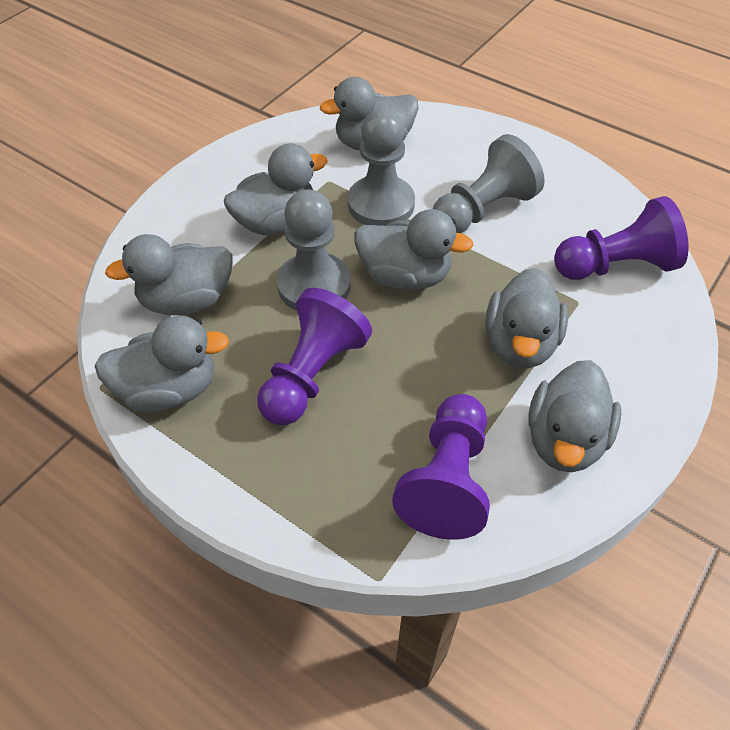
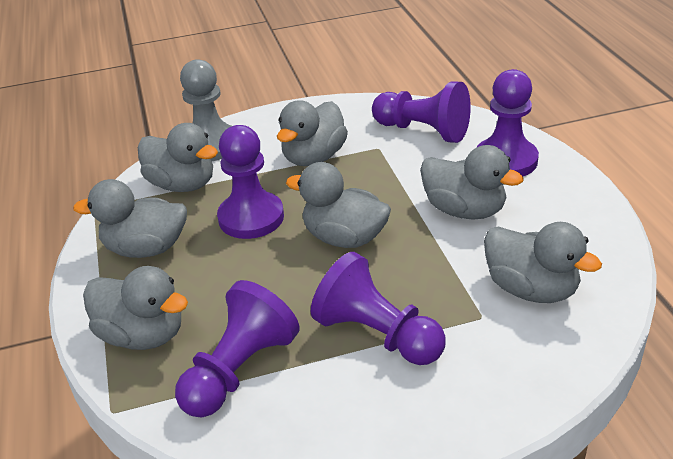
grey pawn: 3 -> 1
purple pawn: 3 -> 5

